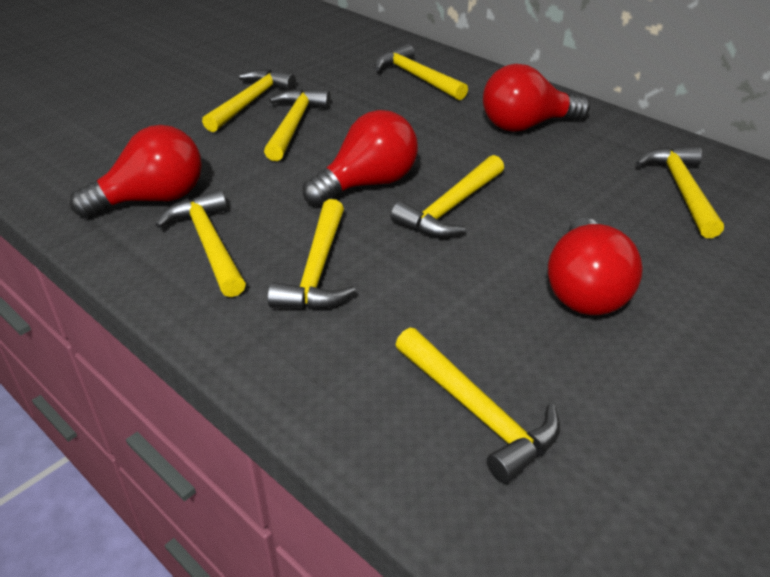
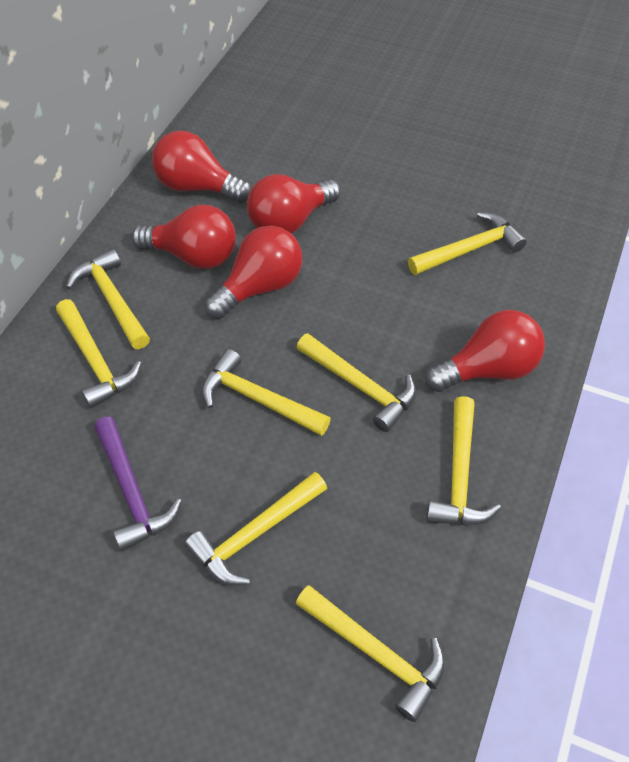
purple hammer: 0 -> 1
red light bulb: 4 -> 5

